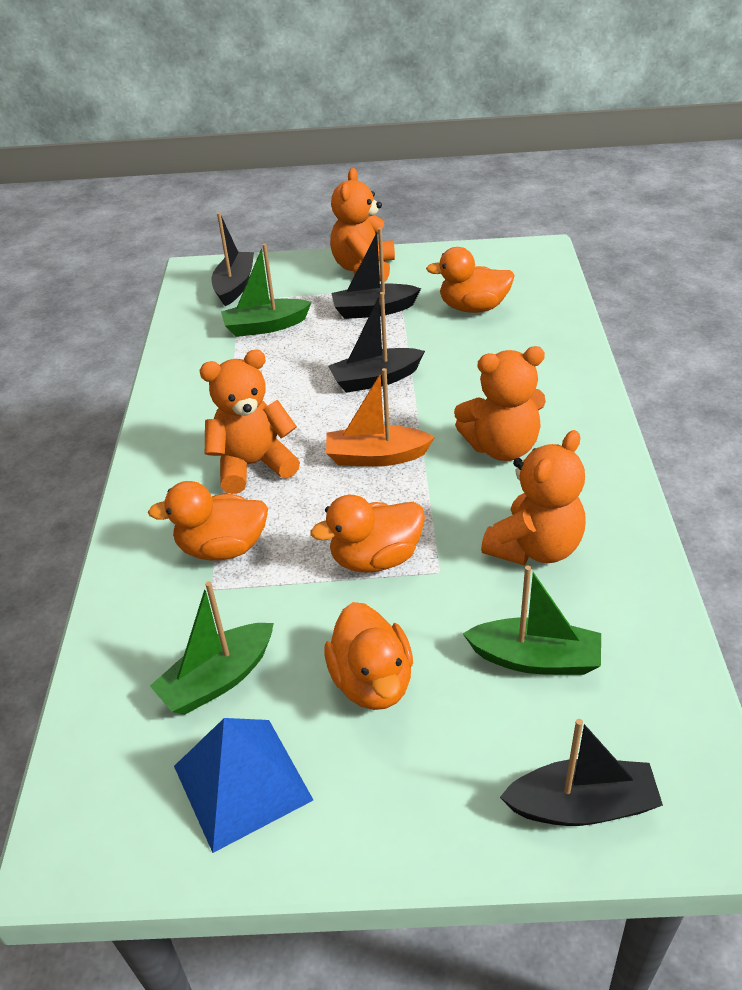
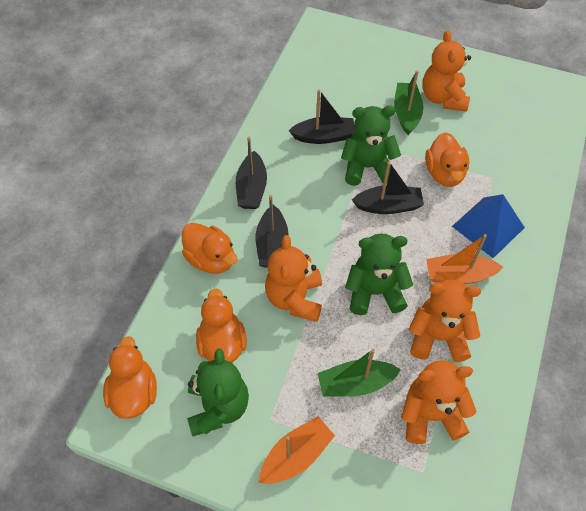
green boat: 3 -> 2
green teddy bear: 0 -> 3
orange boat: 1 -> 2

